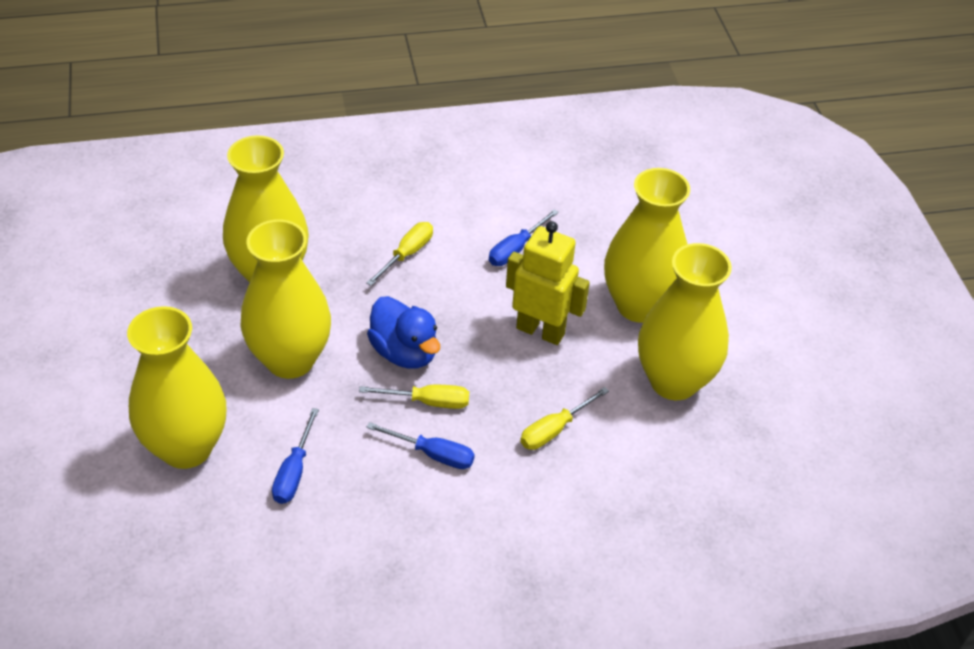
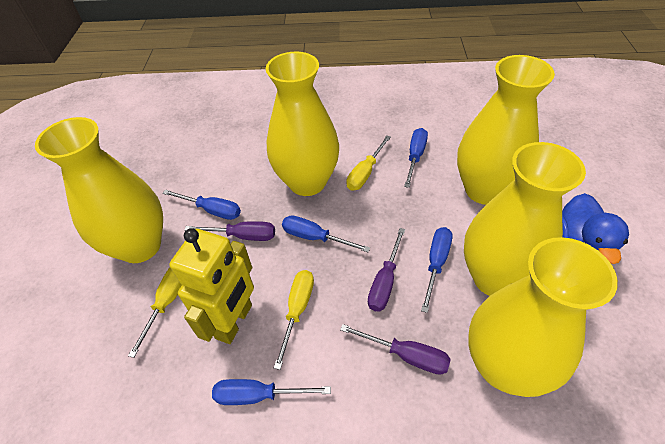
blue screwdriver: 3 -> 5
purple screwdriver: 0 -> 3

